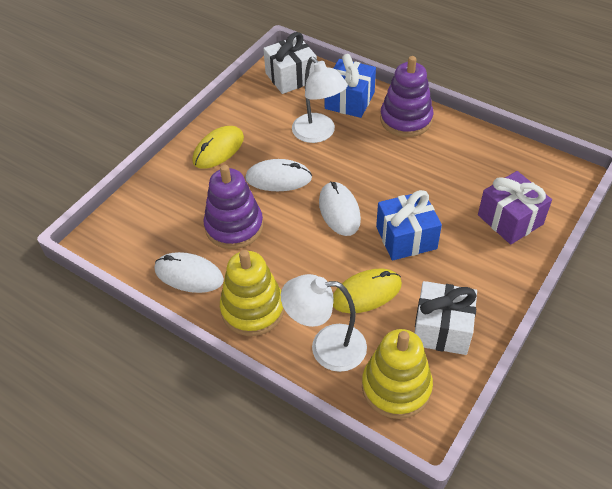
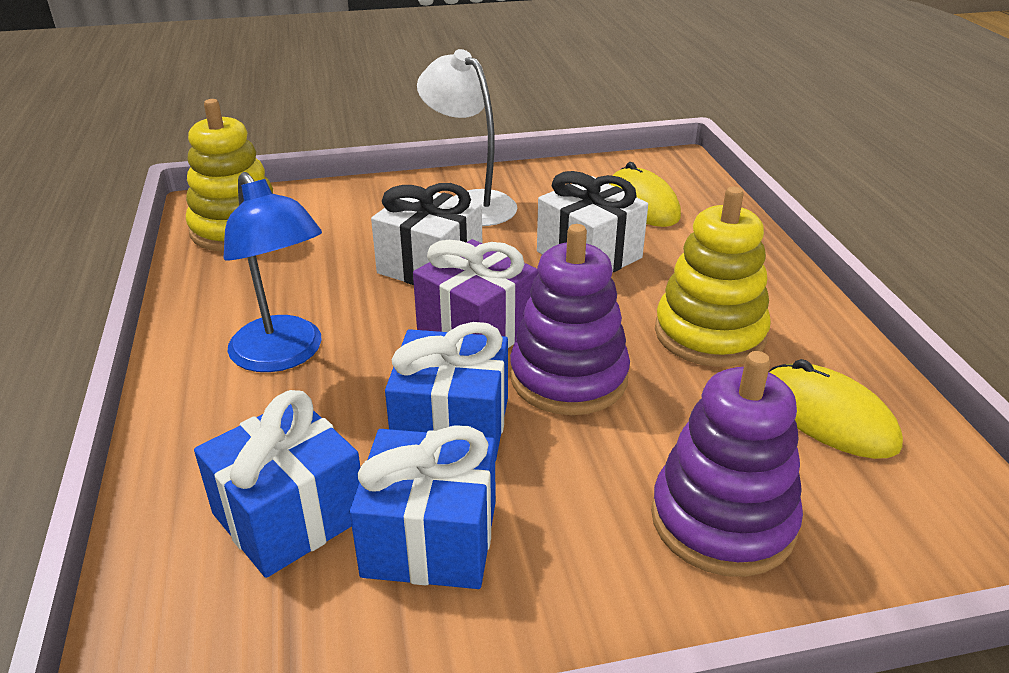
blue gift: 2 -> 3
blue lamp: 0 -> 1
white lamp: 2 -> 1
white mouse: 3 -> 0

